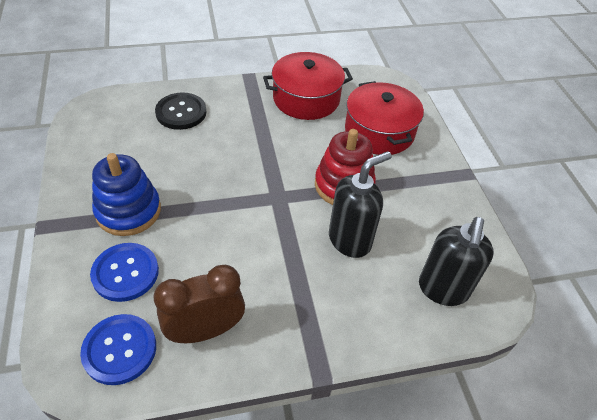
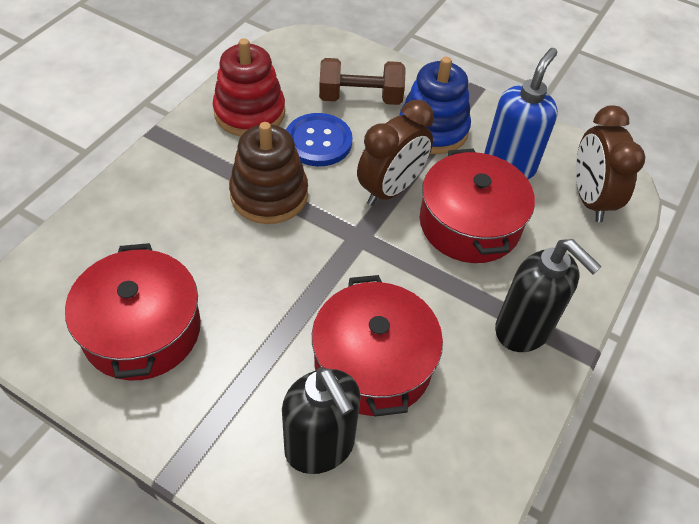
black button: 1 -> 0
blue button: 2 -> 1
blue soap dispenser: 0 -> 1
brown clock: 1 -> 2
brown dumbbell: 0 -> 1
brown stacking toy: 0 -> 1
red pot: 2 -> 3

